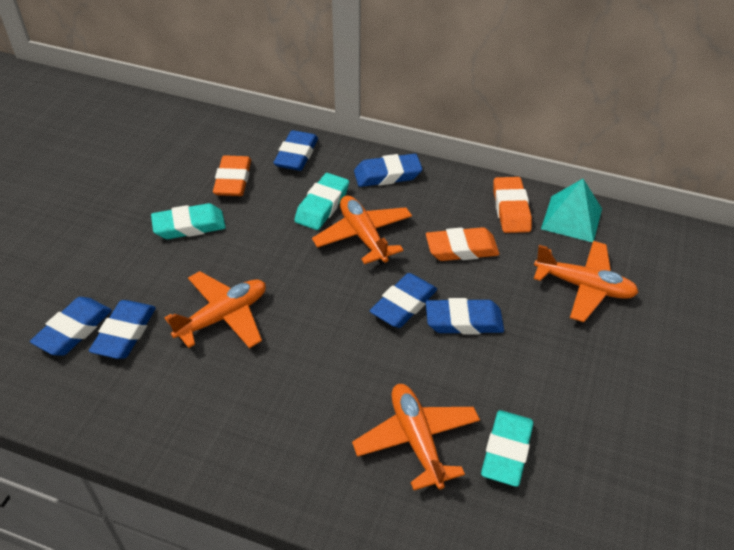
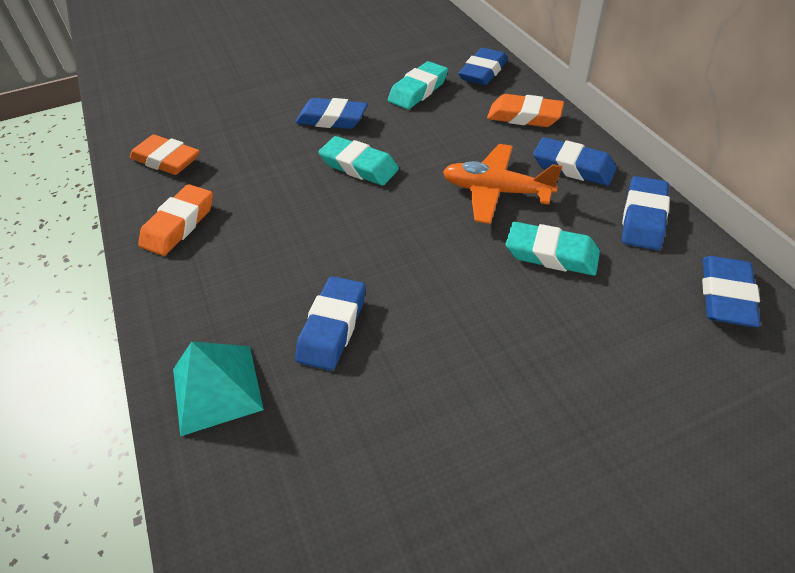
orange plane: 4 -> 1

